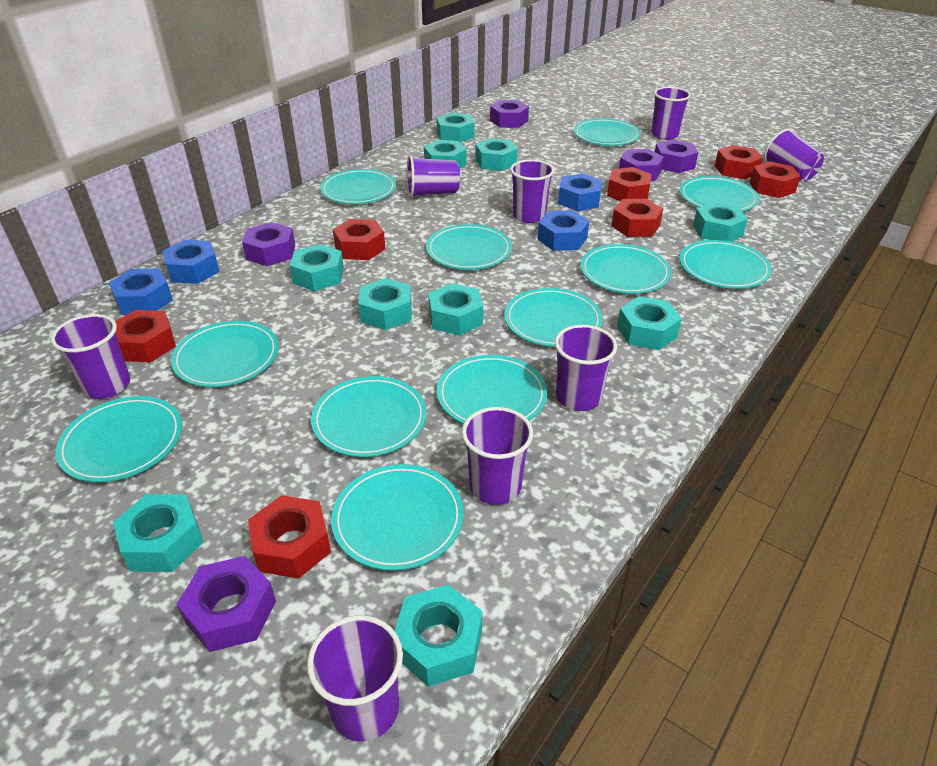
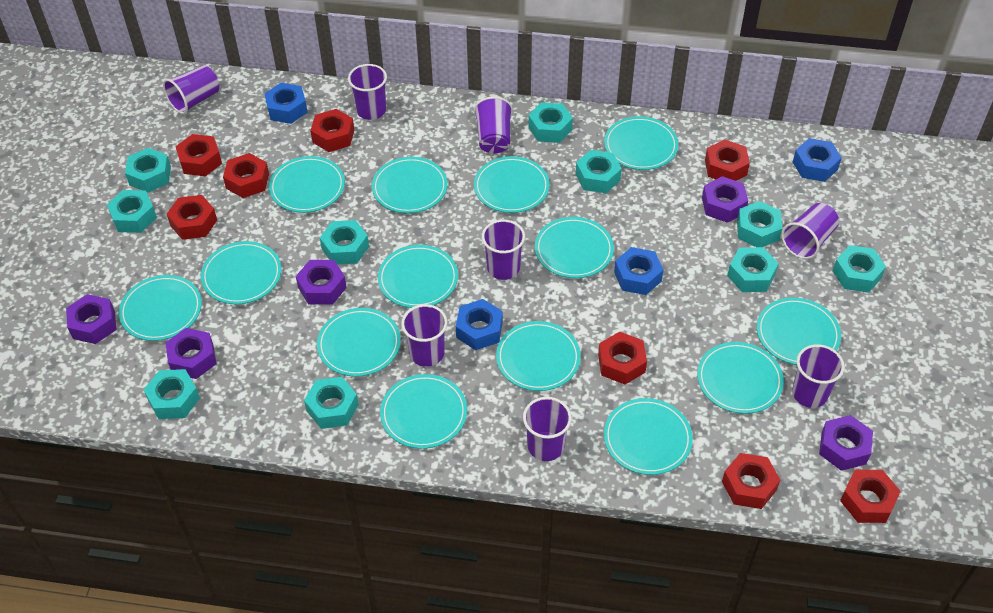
red nut: 7 -> 8
turquoise plate: 12 -> 14

